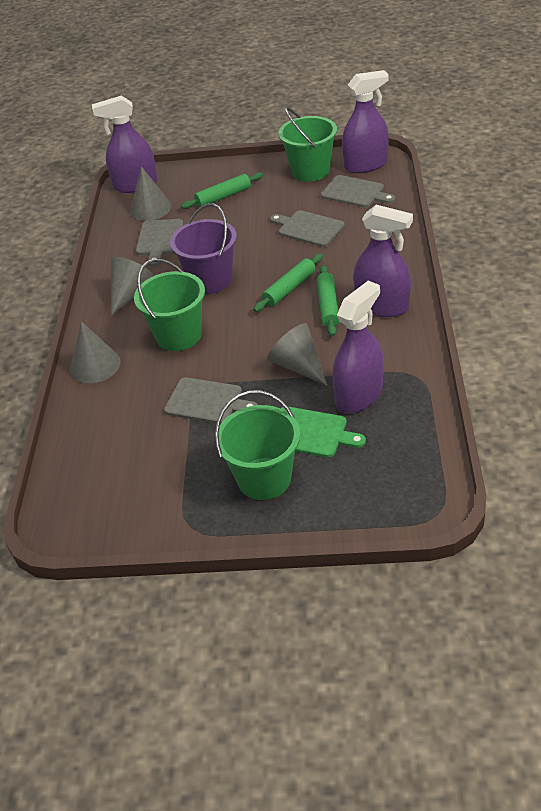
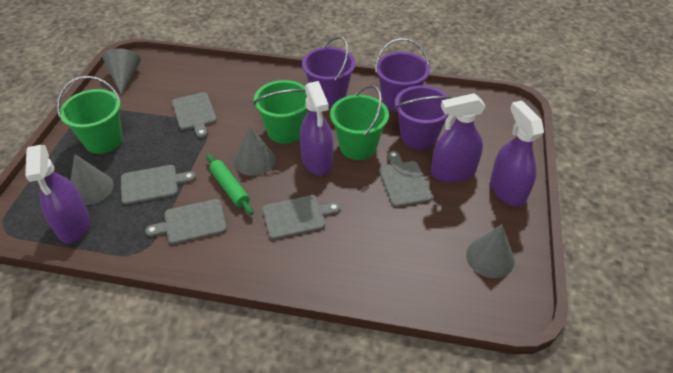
green cutting board: 1 -> 0
green rolling pin: 3 -> 1
grey cutting board: 4 -> 5
purple bucket: 1 -> 3

